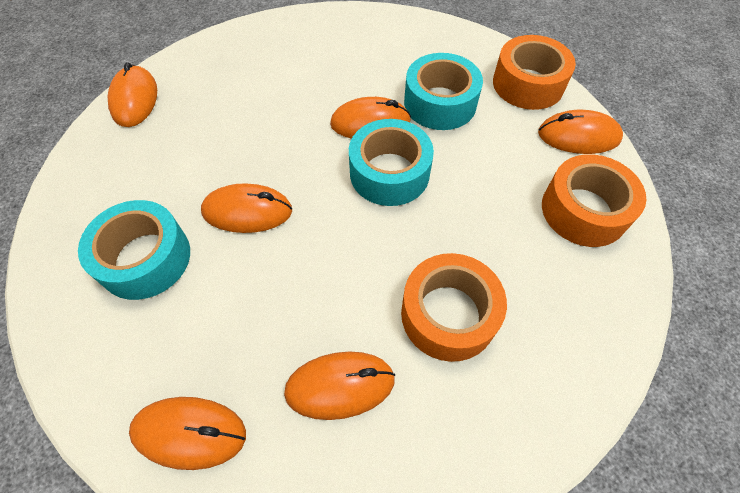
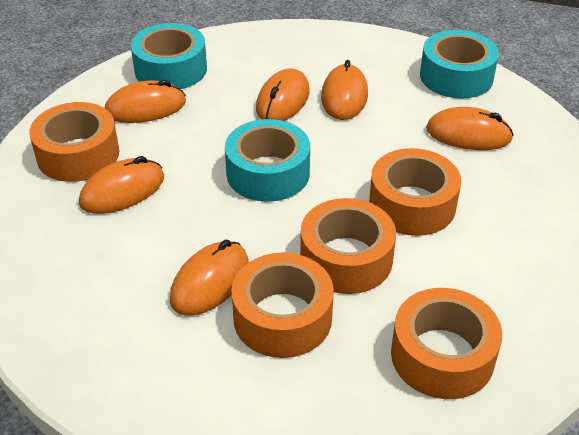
orange tape: 3 -> 5

